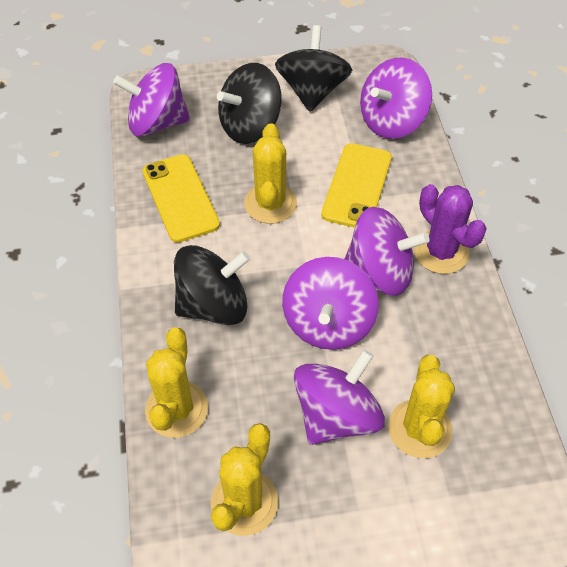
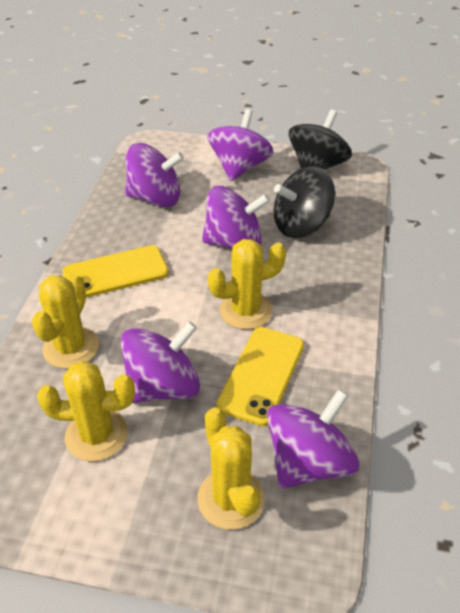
black spinning top: 3 -> 2
purple cactus: 1 -> 0

